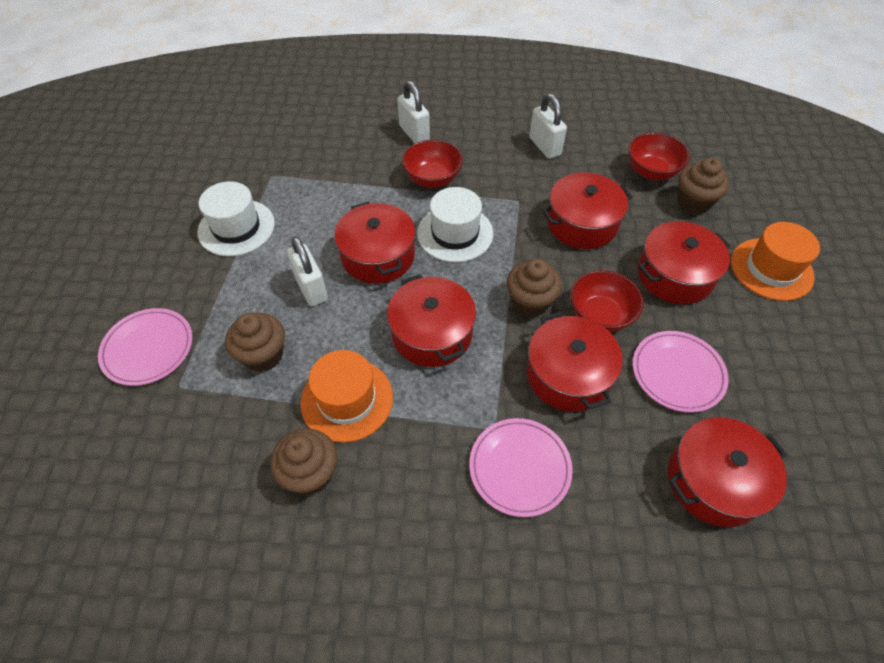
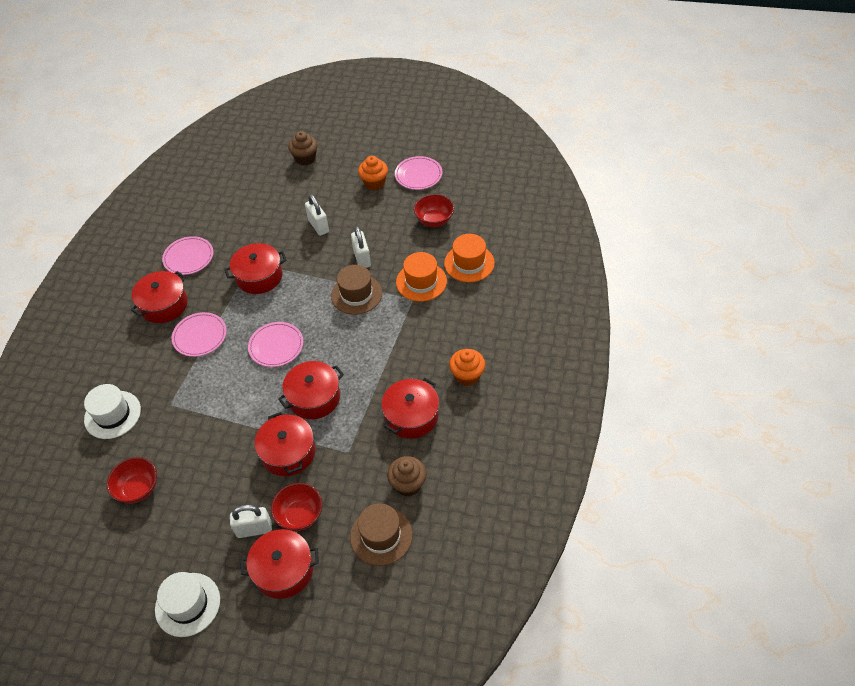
brown cupcake: 4 -> 2
brown hat: 0 -> 2
orange cupcake: 0 -> 2
pink plate: 3 -> 4

